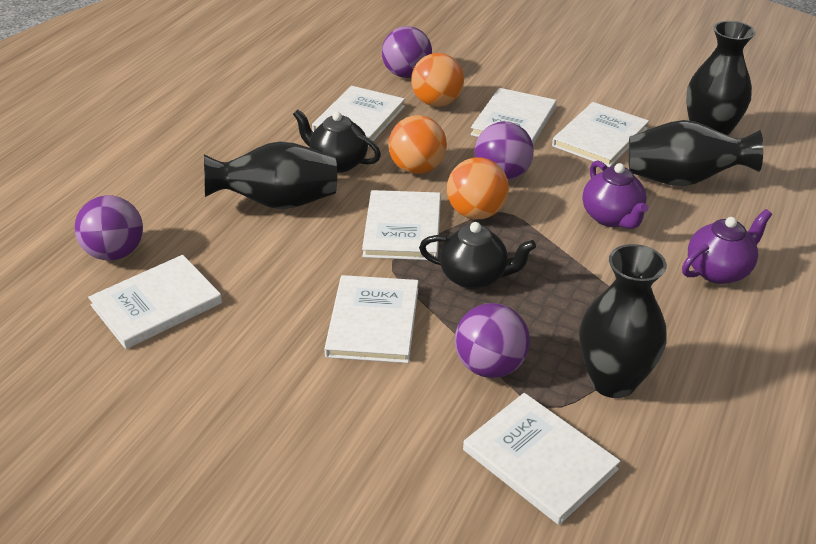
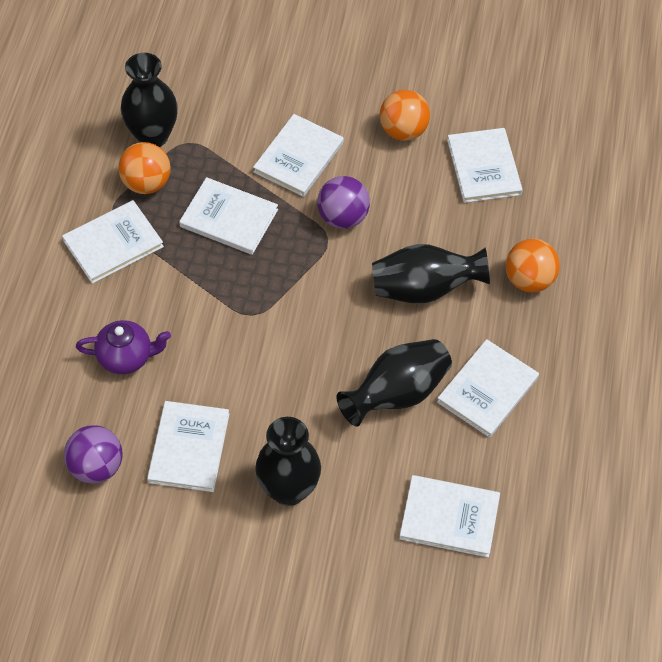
black teapot: 2 -> 0
purple ball: 4 -> 2
purple teapot: 2 -> 1

